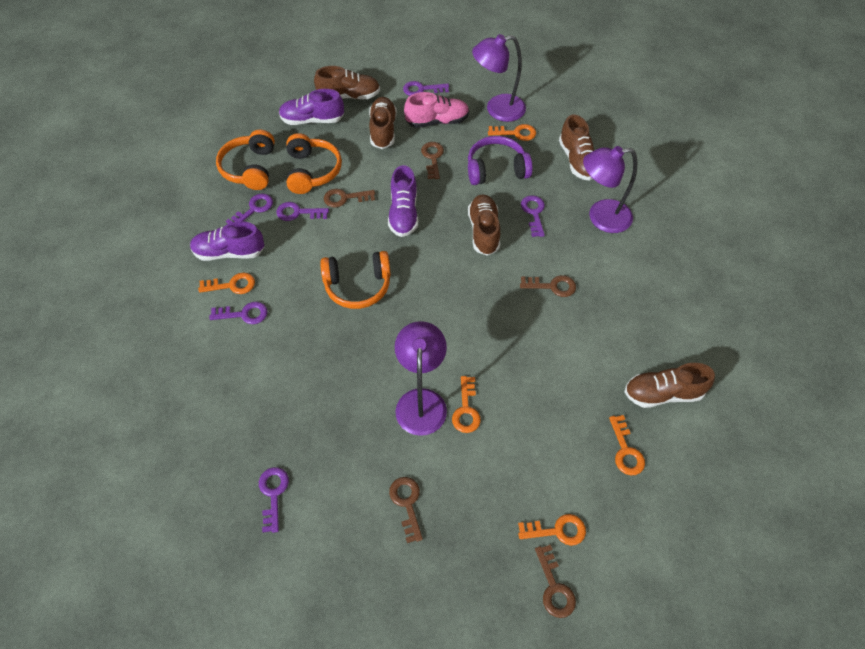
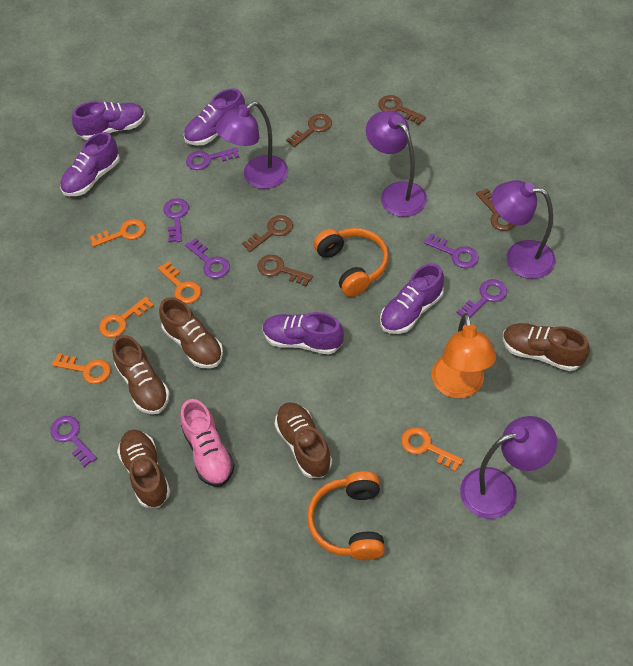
orange headphones: 3 -> 2
orange lamp: 0 -> 1
purple headphones: 1 -> 0
purple lamp: 3 -> 4
purple shoe: 3 -> 5

